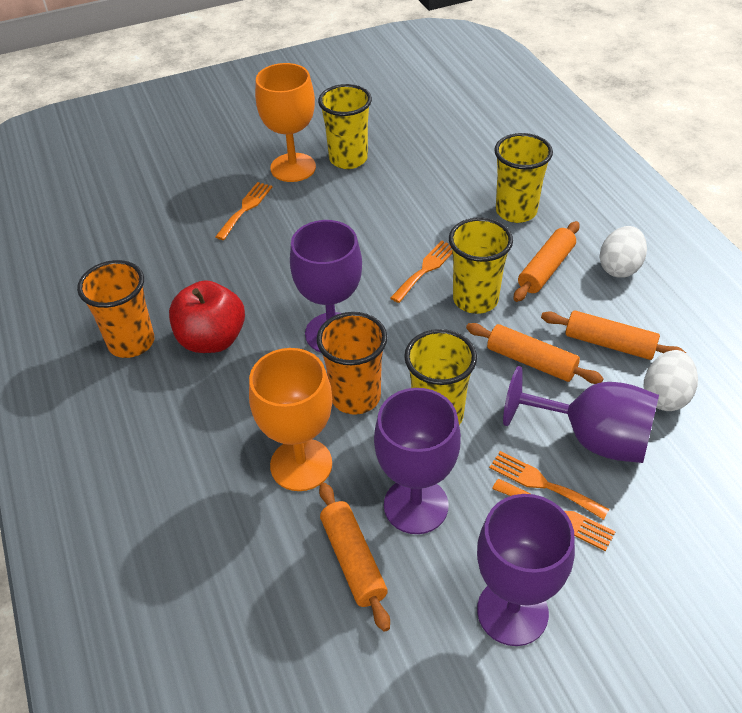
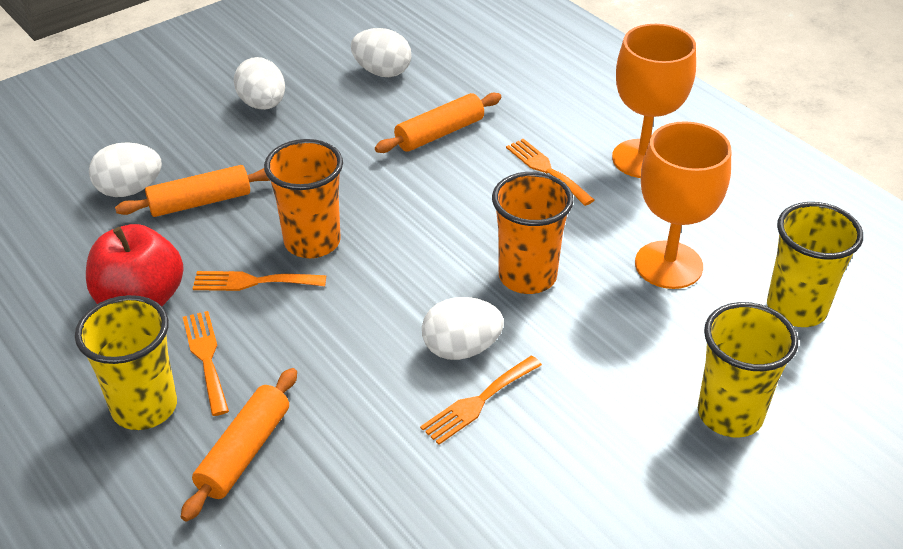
orange rolling pin: 4 -> 3
purple goblet: 4 -> 0
white egg: 2 -> 4
yellow cup: 4 -> 3

